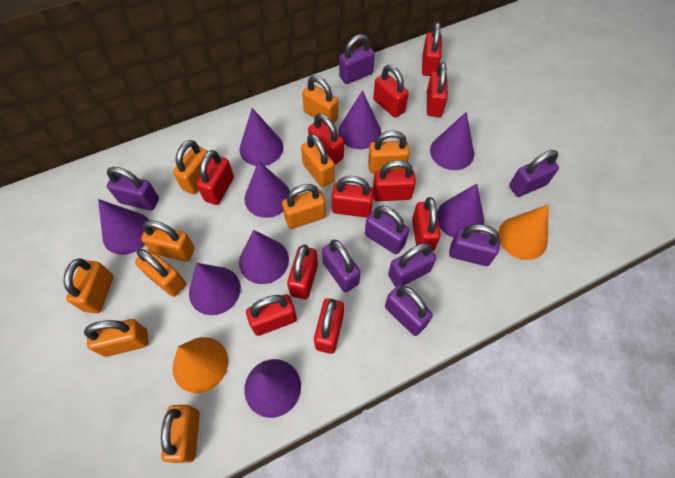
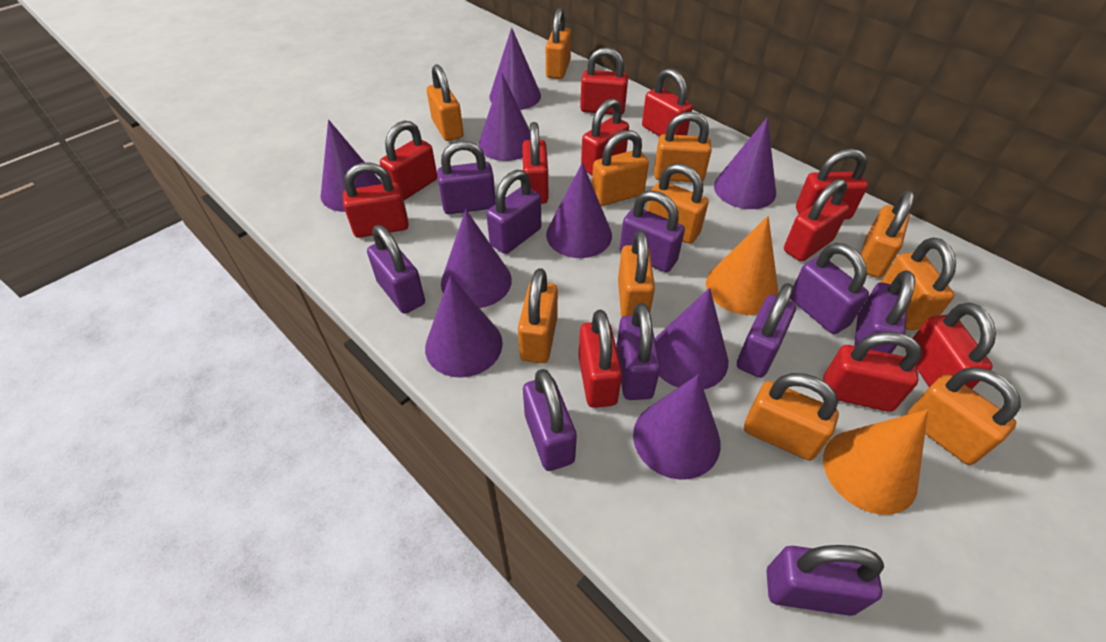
orange padlock: 10 -> 11
purple padlock: 8 -> 10

